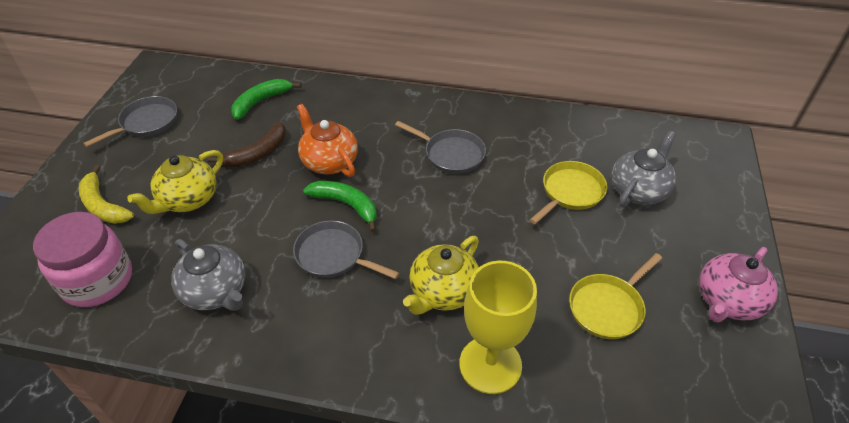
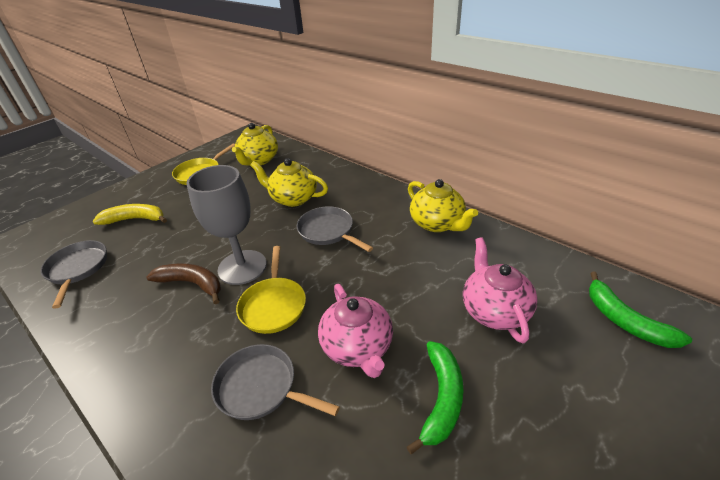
grey goblet: 0 -> 1
grey teapot: 2 -> 0
orange teapot: 1 -> 0
pink jar: 1 -> 0
pink teapot: 1 -> 2
yellow goblet: 1 -> 0
yellow teapot: 2 -> 3

